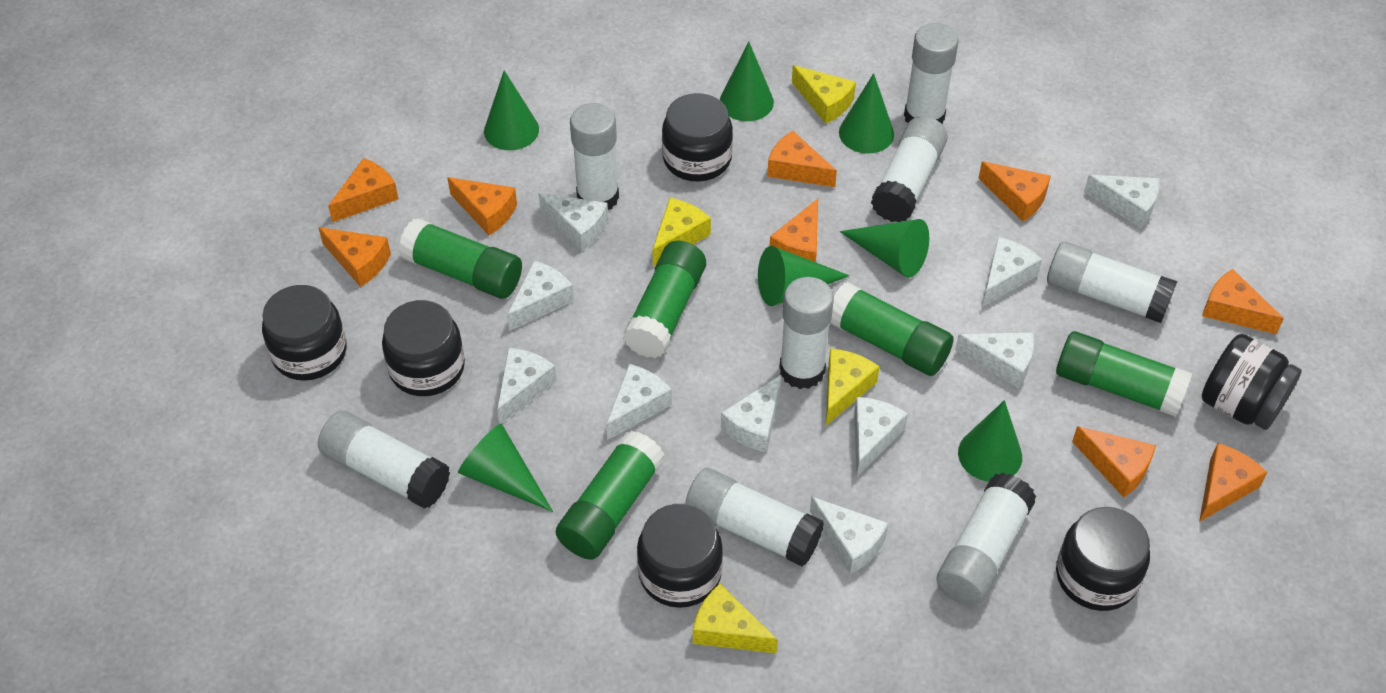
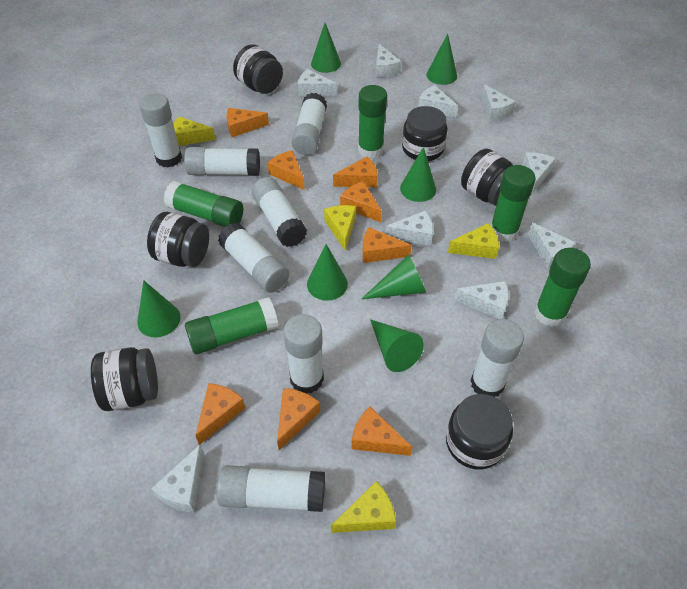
orange cheese: 9 -> 8
white cheese: 10 -> 9

